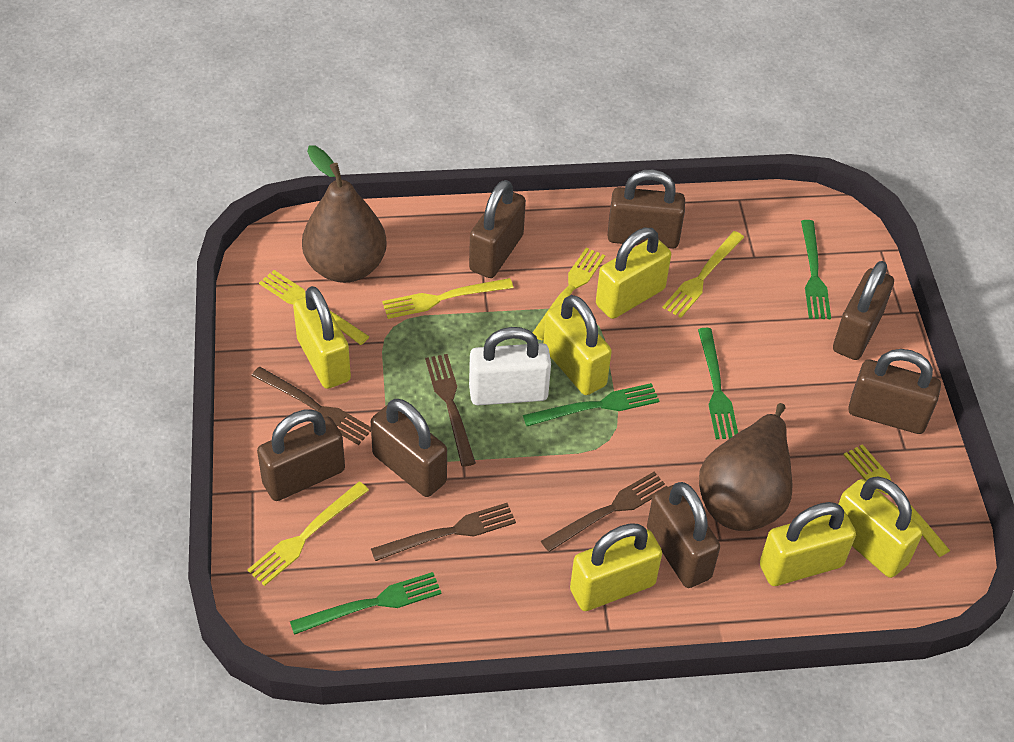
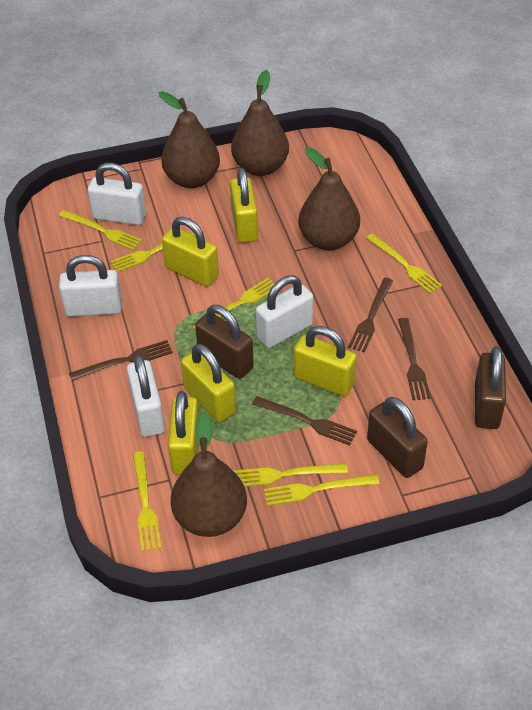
brown padlock: 7 -> 3
brown pear: 2 -> 4
green fork: 4 -> 0
white padlock: 1 -> 4
yellow fork: 6 -> 7
yellow padlock: 6 -> 5

